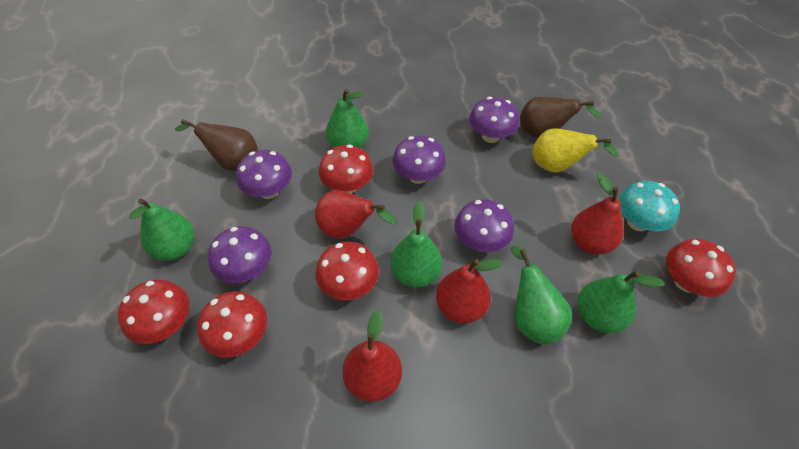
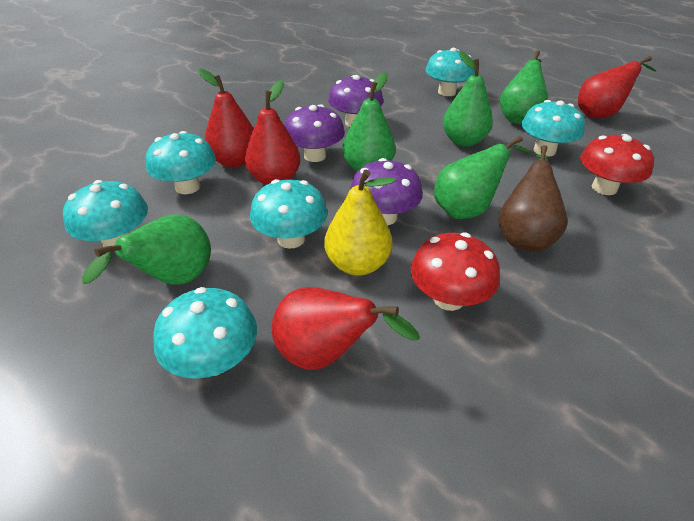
brown pear: 2 -> 1
purple mushroom: 5 -> 3
red mushroom: 5 -> 2
turquoise mushroom: 1 -> 6

